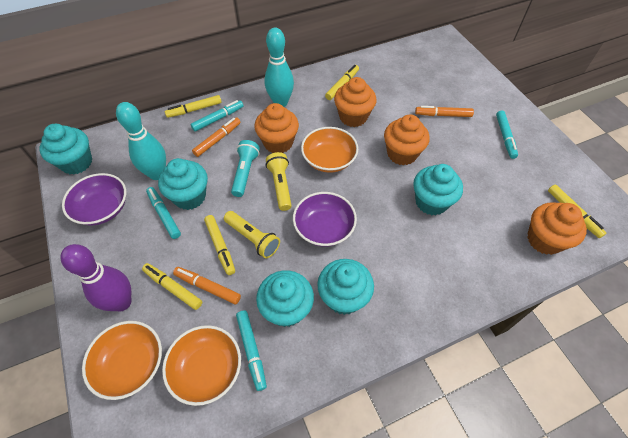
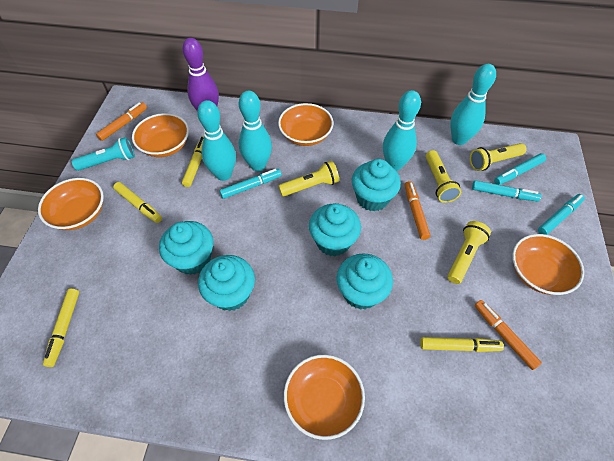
orange bowl: 3 -> 5
orange cupcake: 4 -> 0
purple bowl: 2 -> 0
turquoise bowling pin: 2 -> 4
yellow flashlight: 2 -> 4
yellow marker: 5 -> 4

